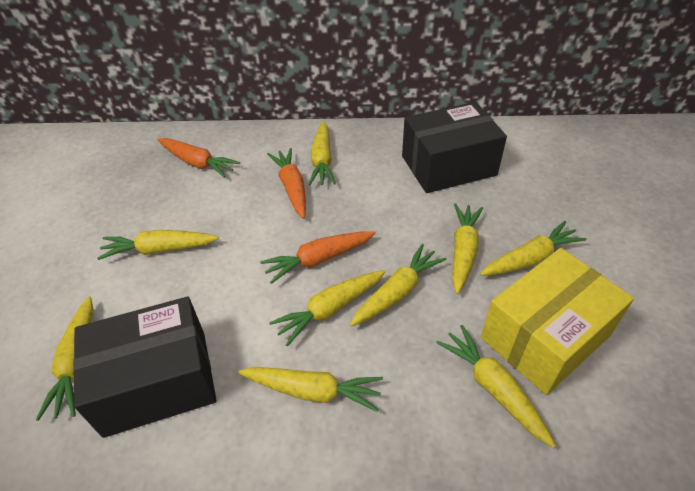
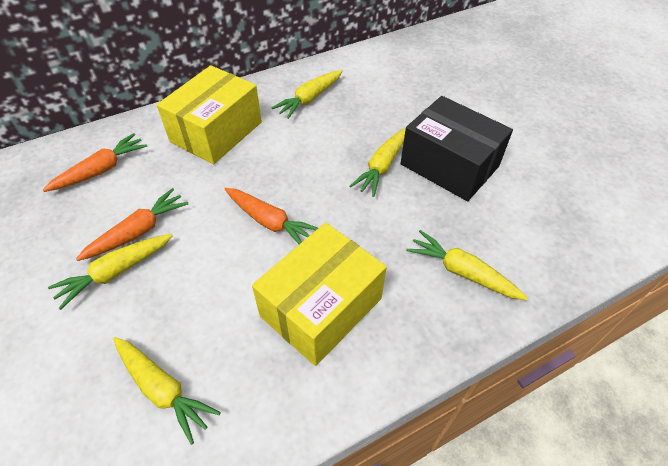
black box: 2 -> 1
yellow box: 1 -> 2
yellow carrot: 9 -> 5

